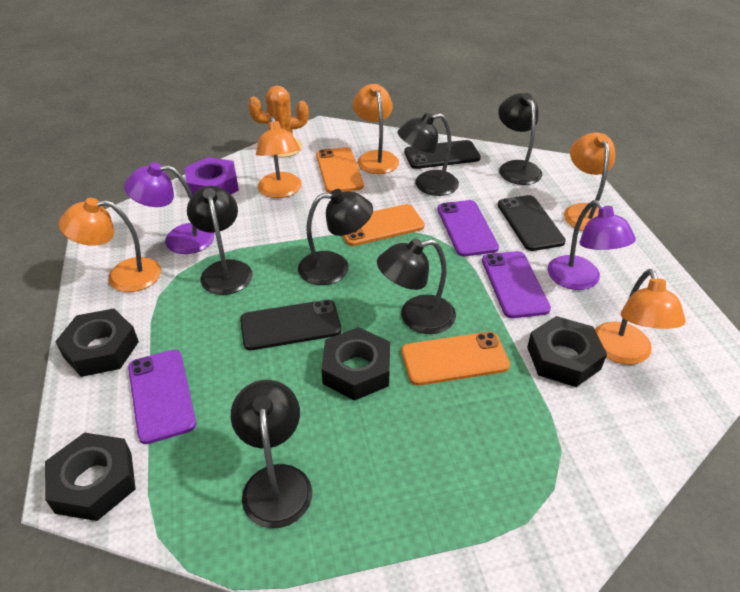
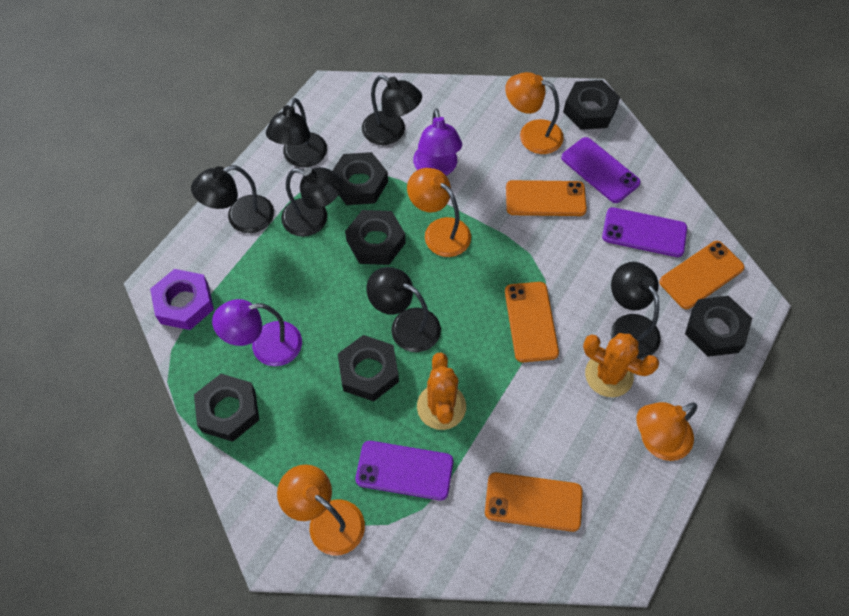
black nut: 4 -> 6
black phone: 3 -> 0
orange cactus: 1 -> 2
orange lamp: 5 -> 4
orange phone: 3 -> 4

